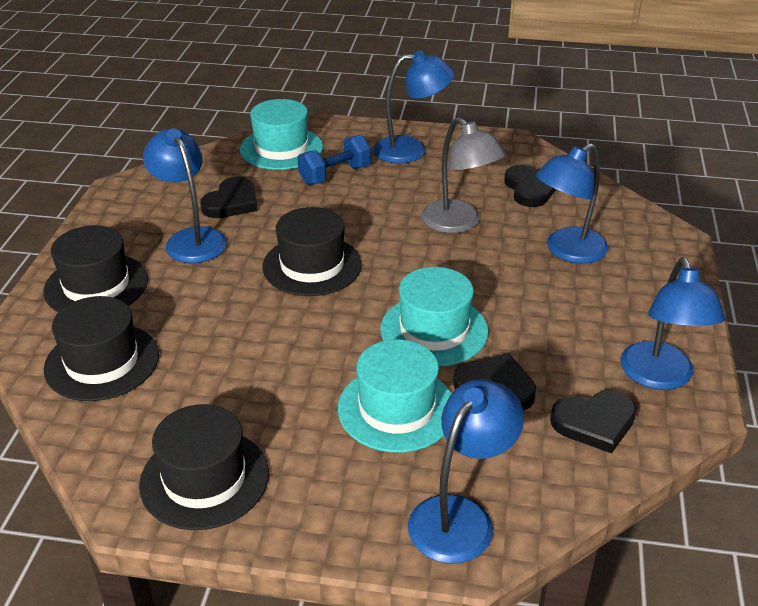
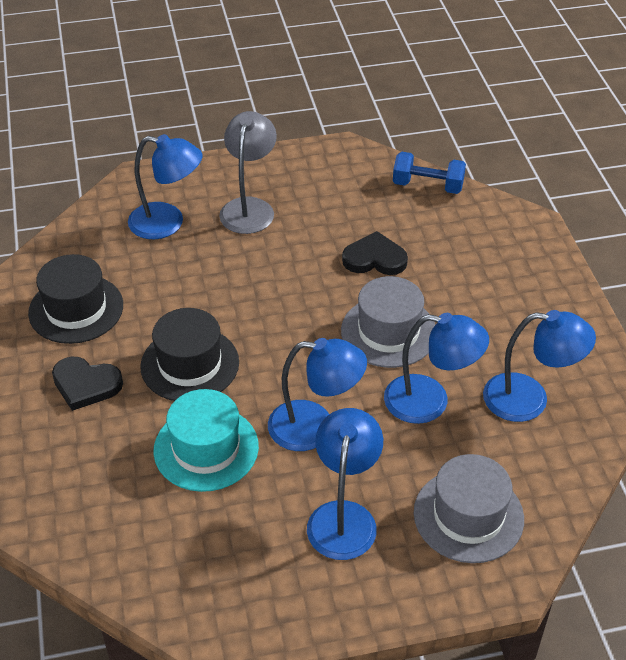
black hat: 4 -> 2
black heart: 4 -> 2
grey hat: 0 -> 2
turquoise hat: 3 -> 1

